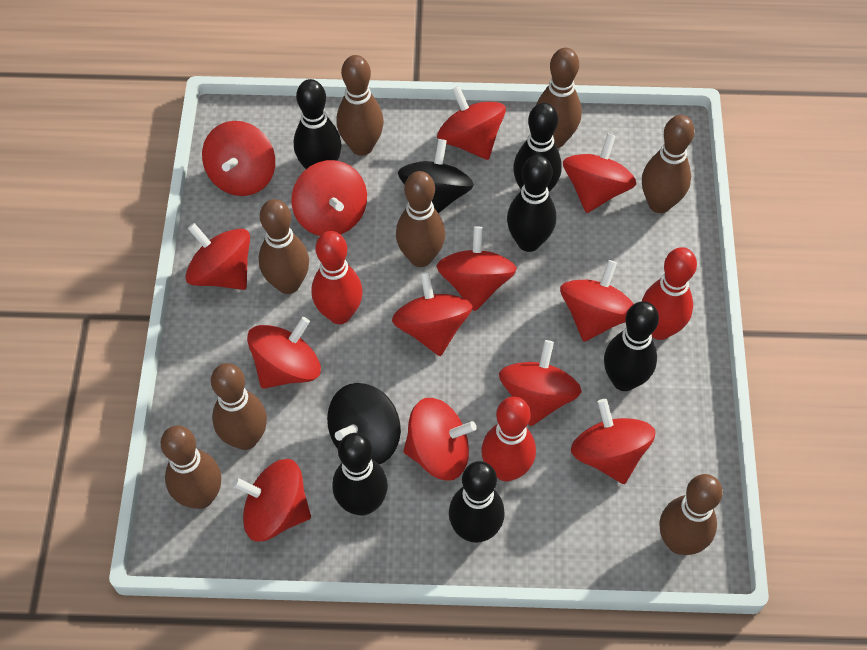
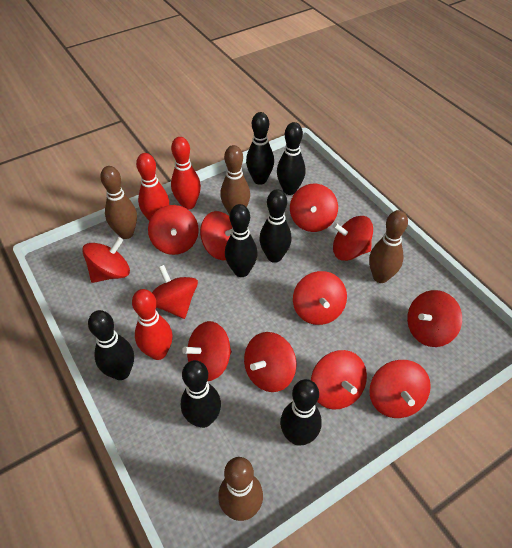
black bowling pin: 6 -> 7
black spinning top: 2 -> 0
brown bowling pin: 8 -> 4
red spinning top: 13 -> 12

